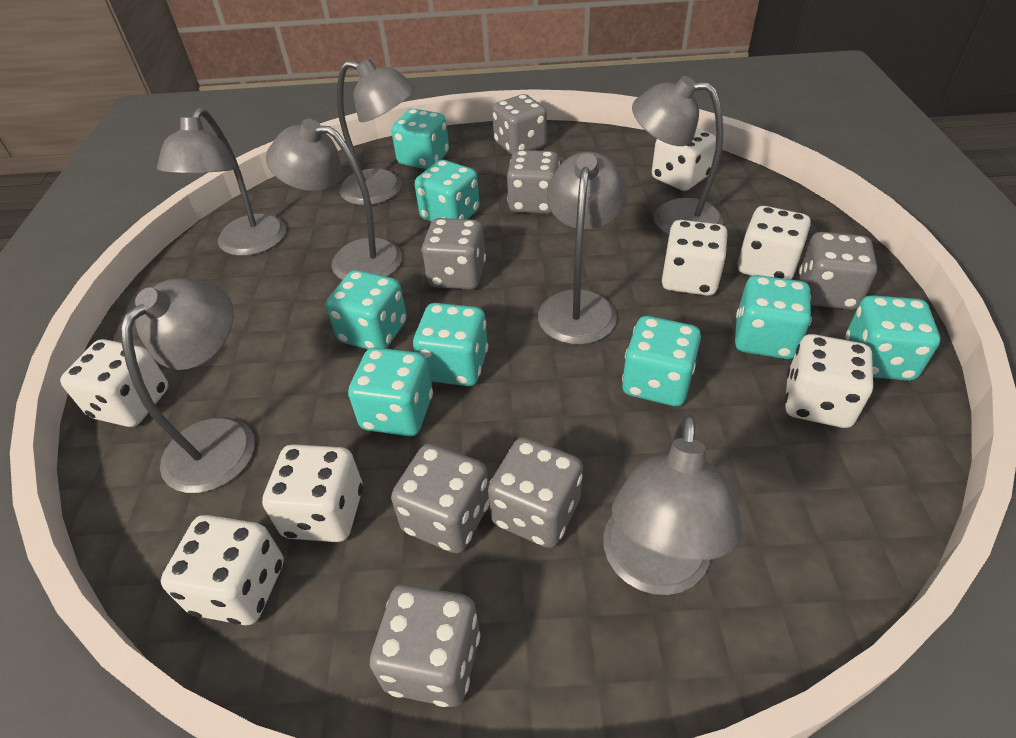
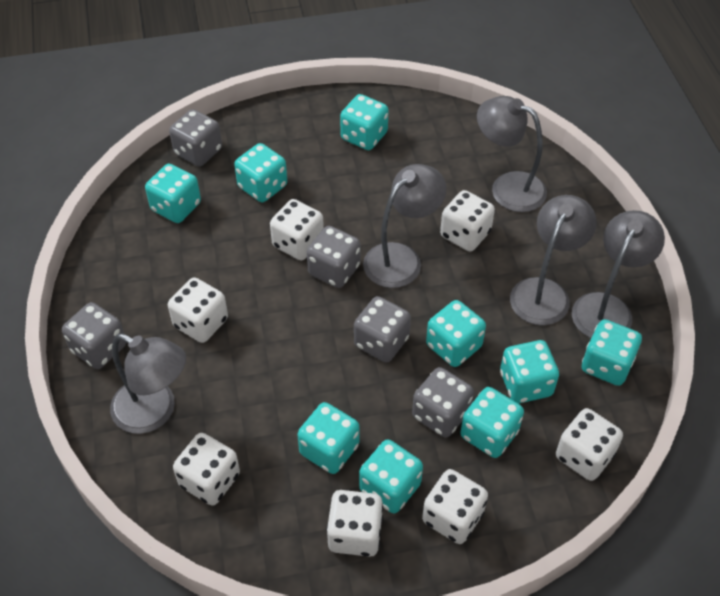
grey dice: 7 -> 5
grey lamp: 7 -> 5
turquoise dice: 8 -> 9

